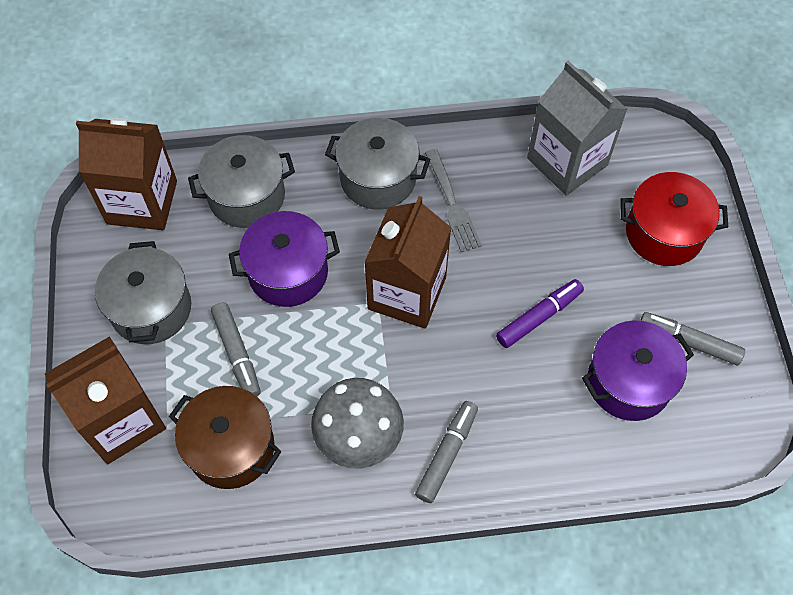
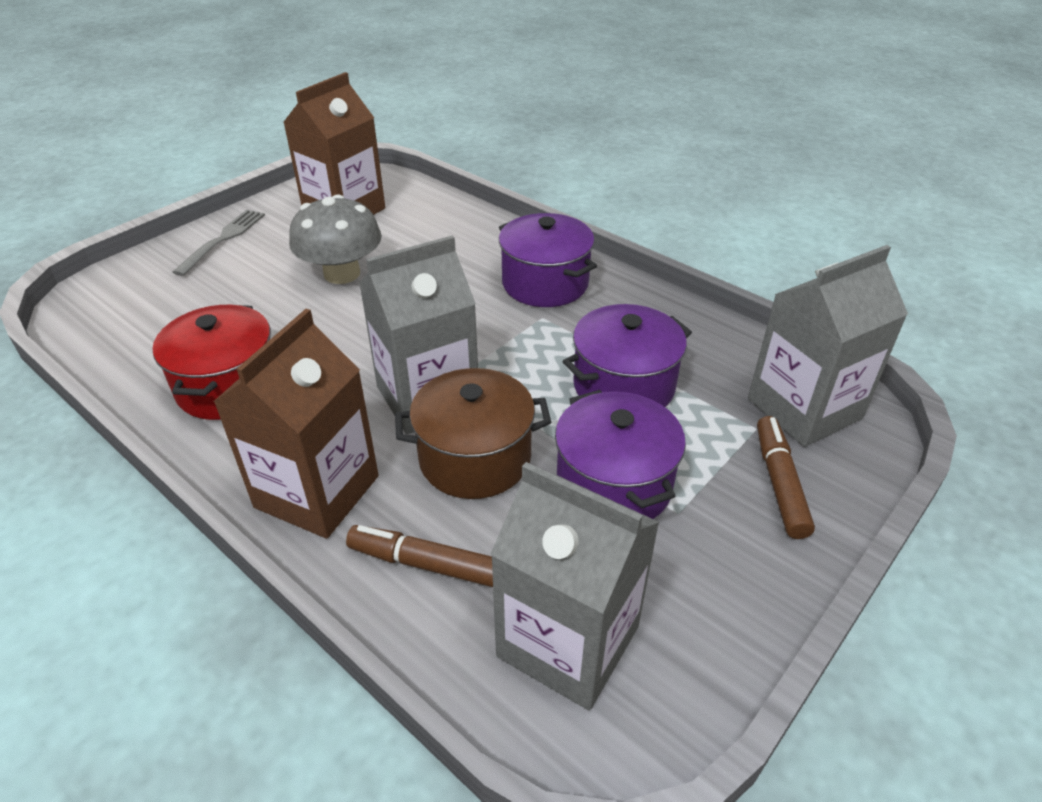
brown carton: 3 -> 2
brown marker: 0 -> 2
grey carton: 1 -> 3
grey marker: 3 -> 0
grey pot: 3 -> 0
purple marker: 1 -> 0
purple pot: 2 -> 3

